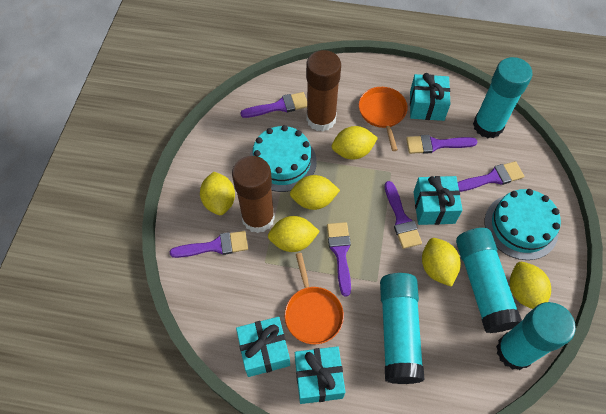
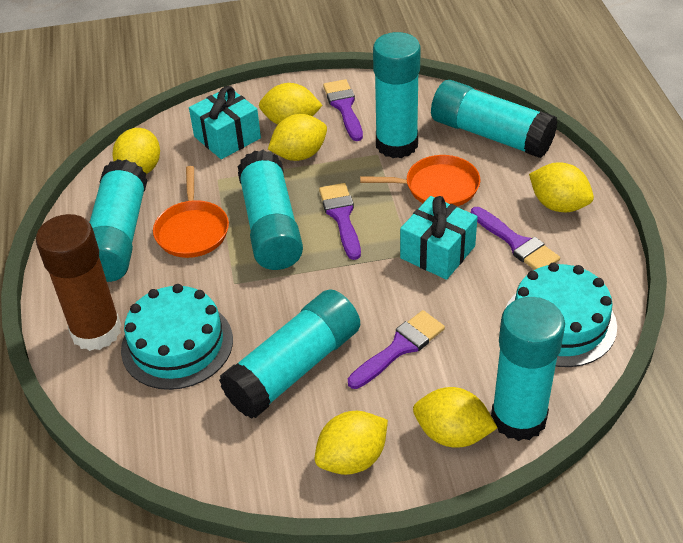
brown glue stick: 2 -> 1
purple brush: 6 -> 4
turquoise gift: 4 -> 2
turquoise glue stick: 4 -> 6

